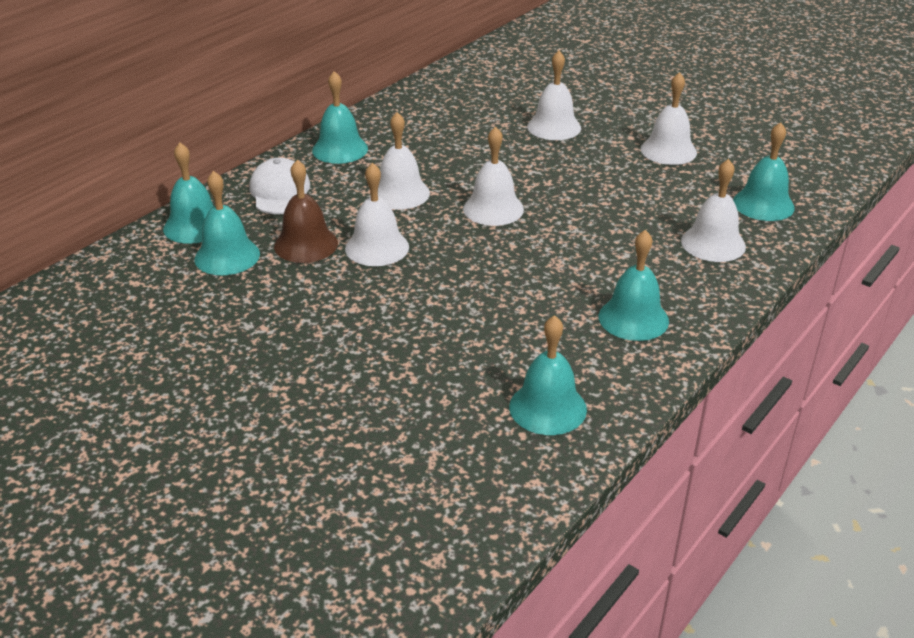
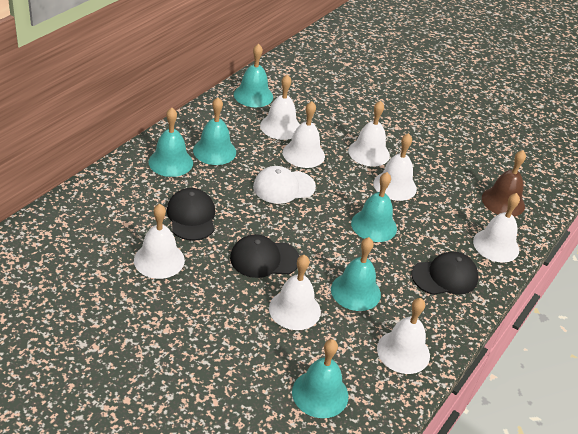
black cap: 0 -> 3
white bell: 6 -> 8

